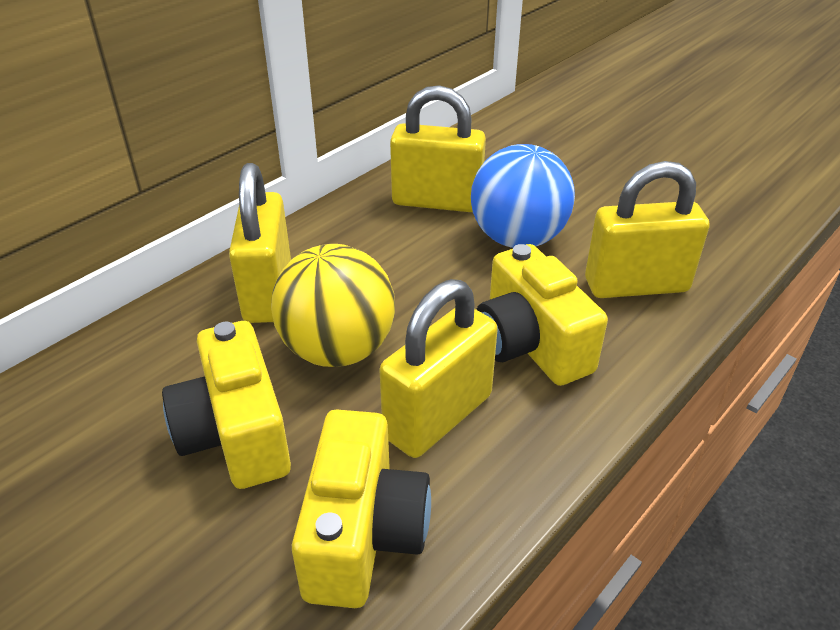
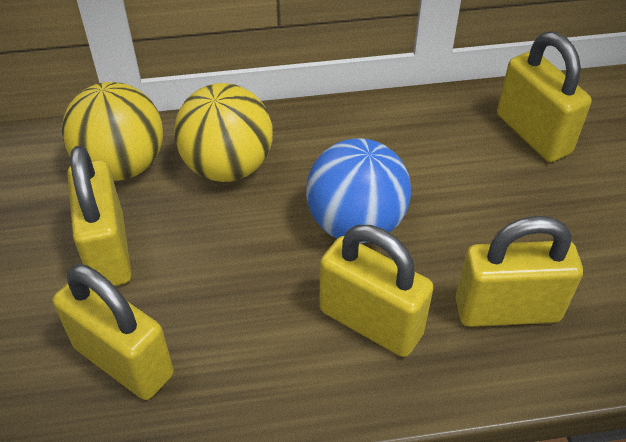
yellow ball: 1 -> 2
yellow camera: 3 -> 0
yellow padlock: 4 -> 5

